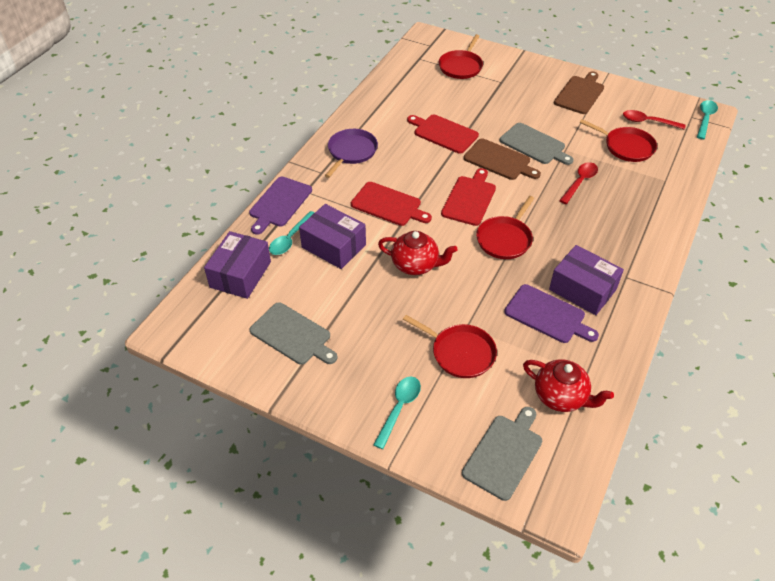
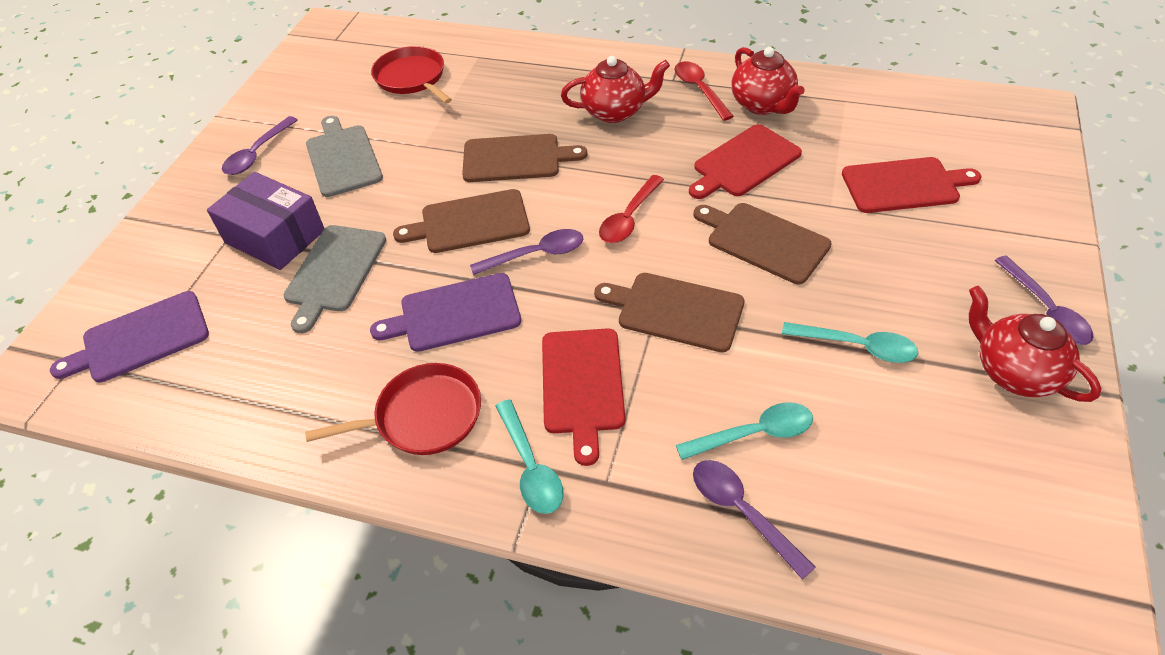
brown cutting board: 2 -> 4
grey cutting board: 3 -> 2
purple box: 3 -> 1
purple pan: 1 -> 0
purple spoon: 0 -> 4
red pan: 4 -> 2
red teapot: 2 -> 3

